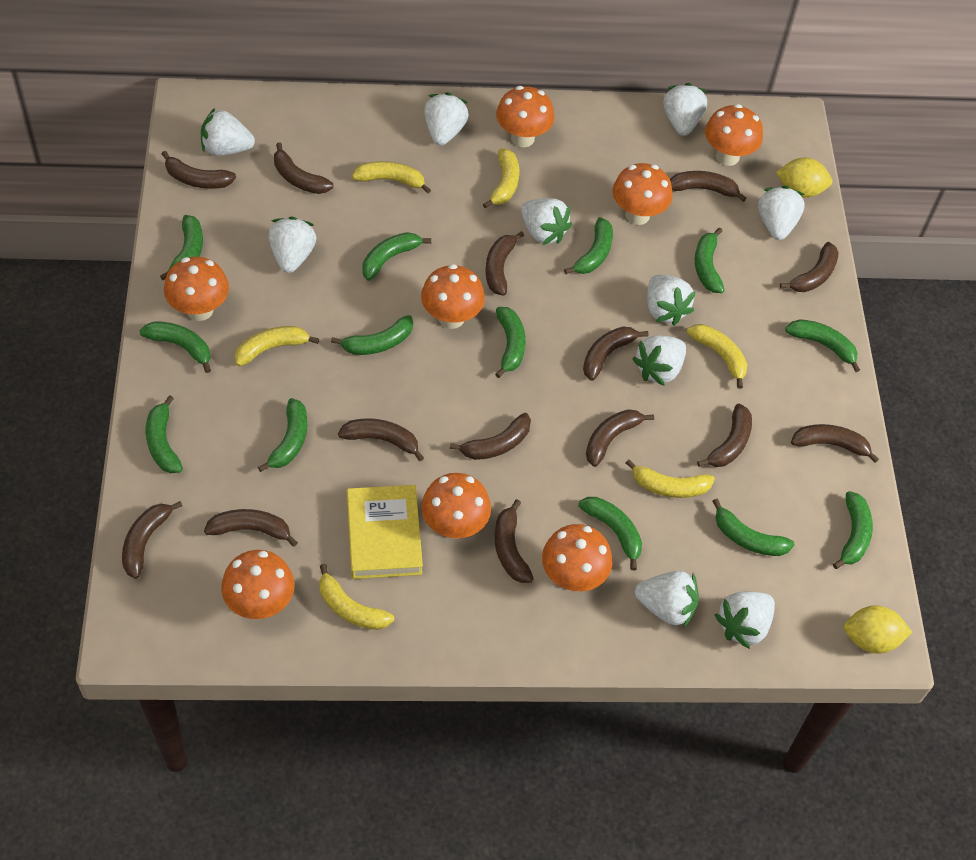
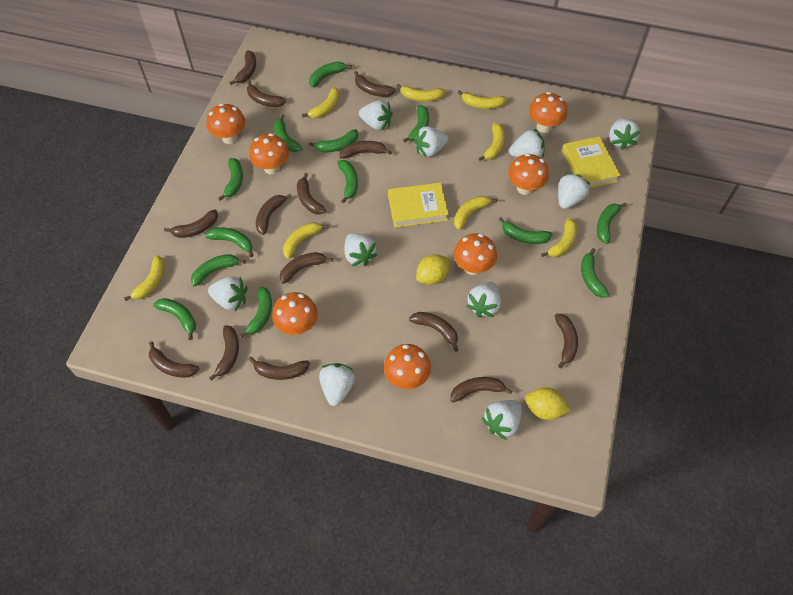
orange mushroom: 8 -> 7
yellow banana: 6 -> 8
yellow book: 1 -> 2

